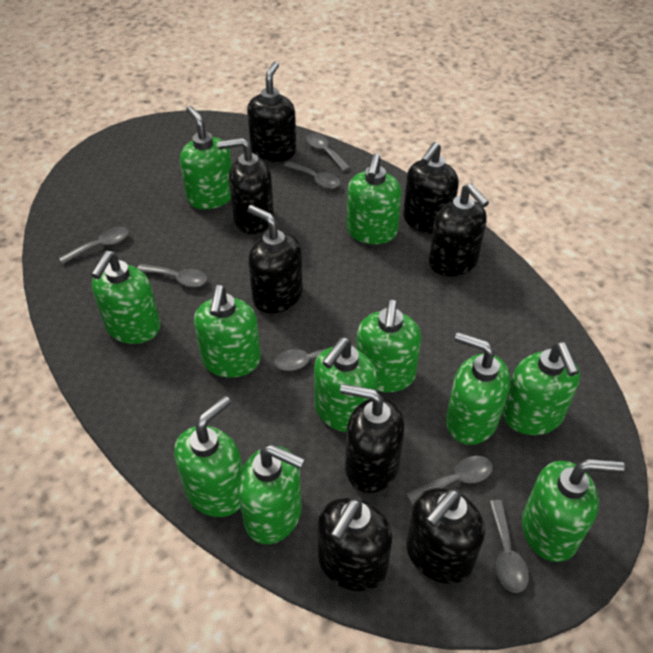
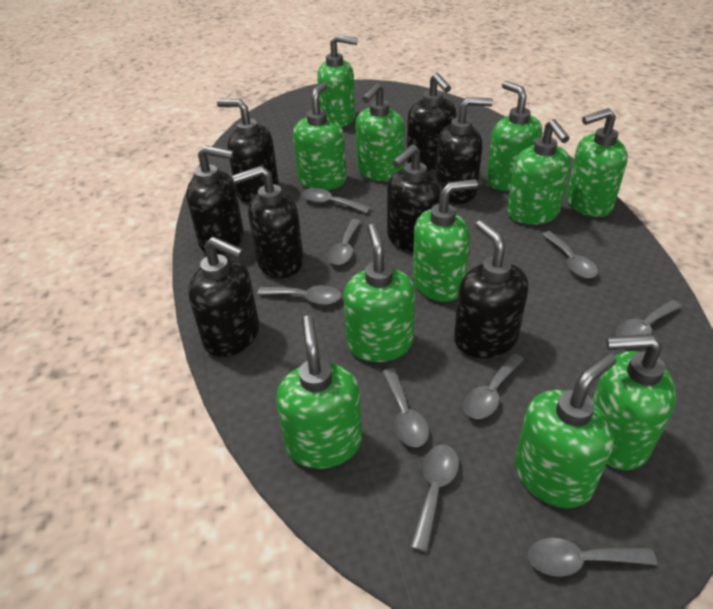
grey spoon: 7 -> 9

